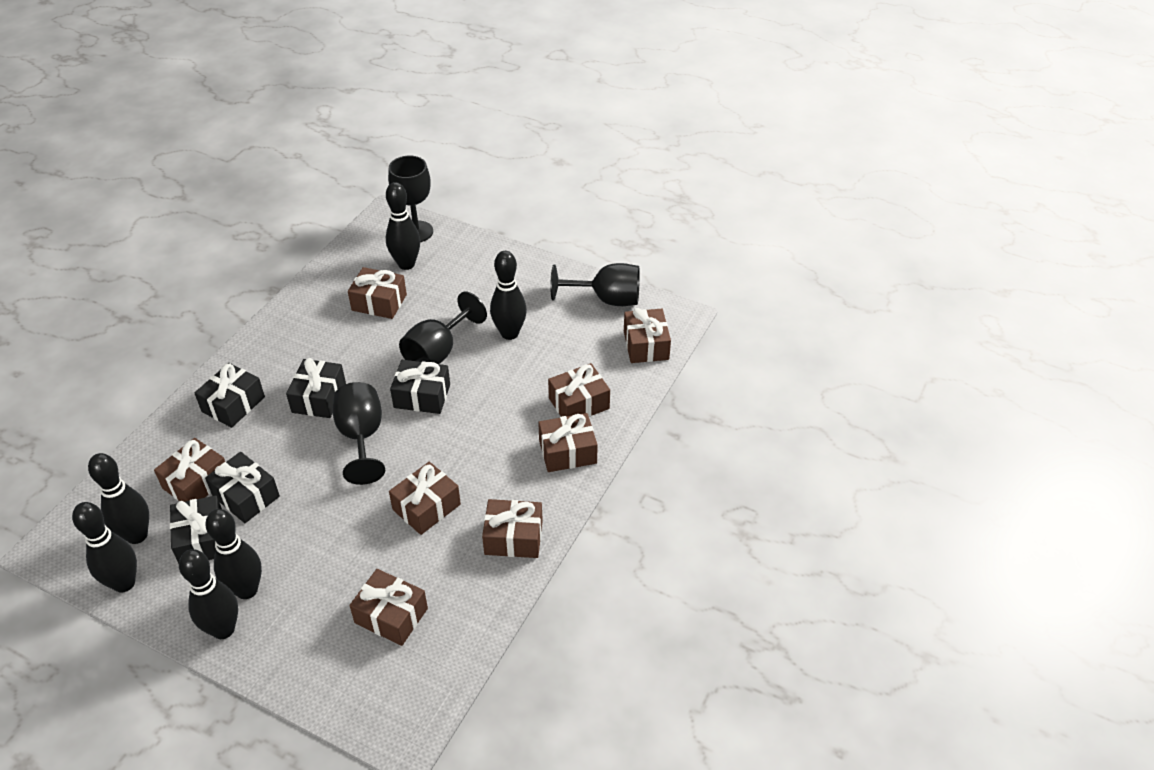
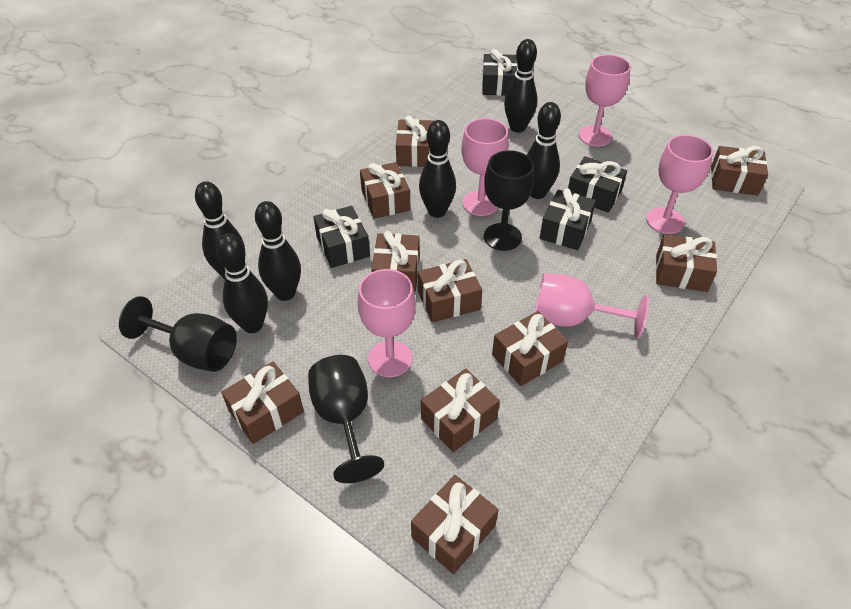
black gift: 5 -> 4
black goblet: 4 -> 3
brown gift: 8 -> 10
pink goblet: 0 -> 5

